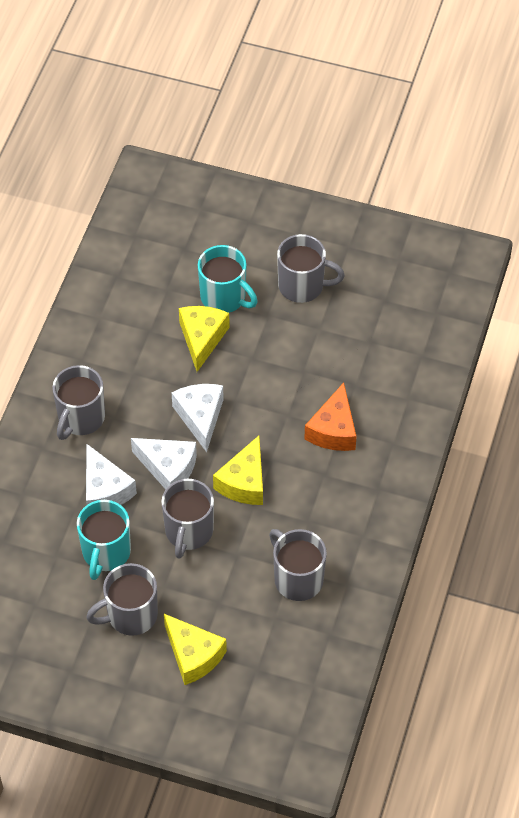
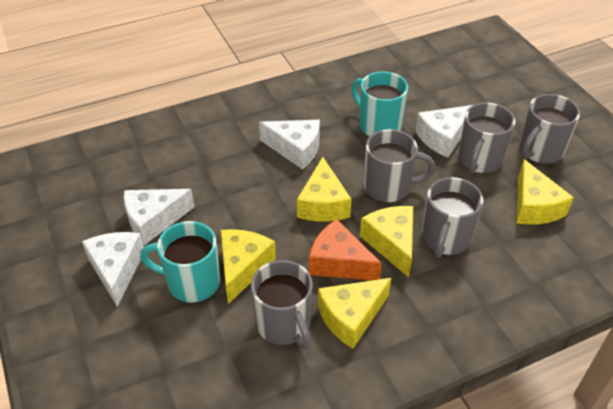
white cheese: 3 -> 4
yellow cheese: 3 -> 5

